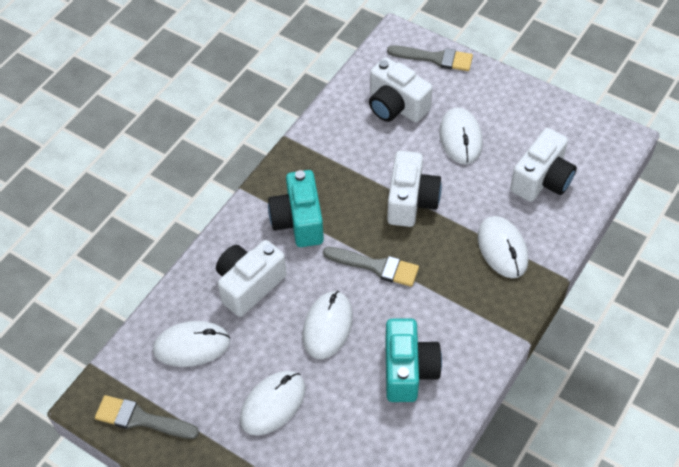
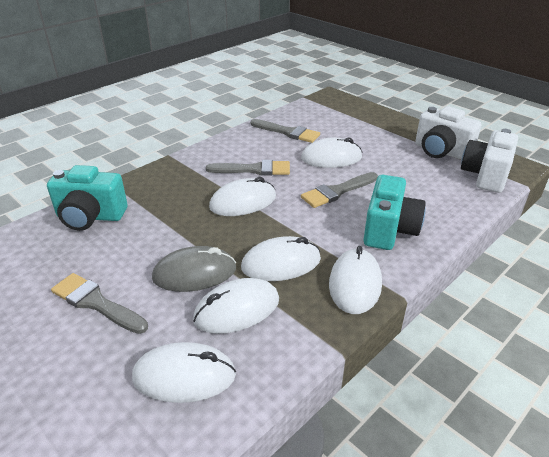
grey brush: 3 -> 4
grey mouse: 0 -> 1
white camera: 4 -> 2
white mouse: 5 -> 6

